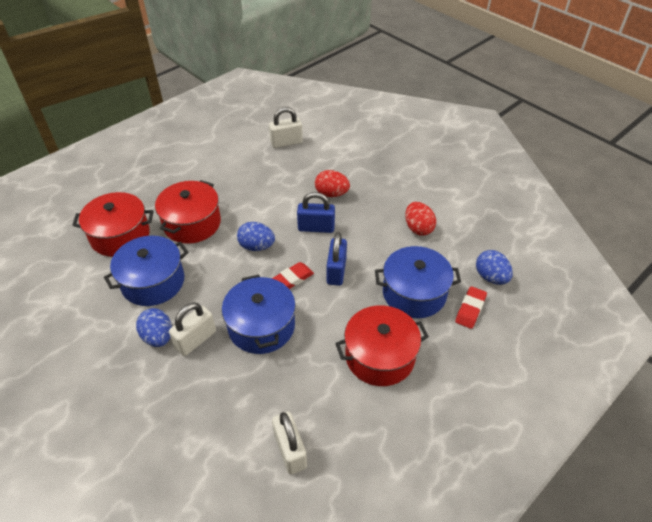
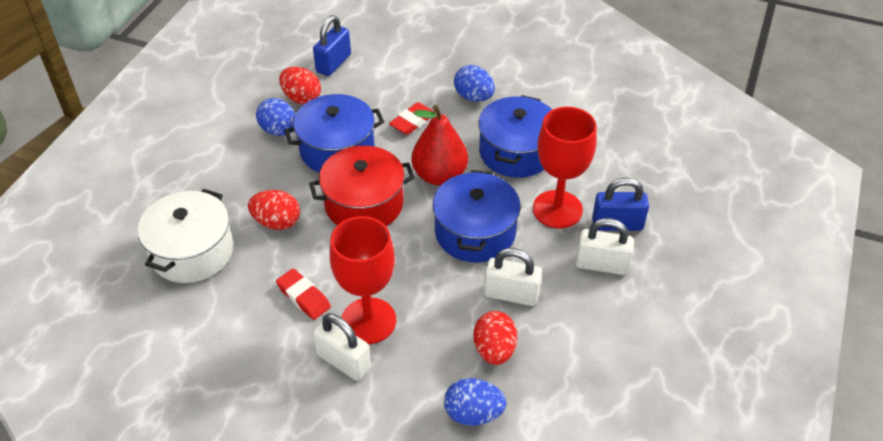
red egg: 2 -> 3
red goblet: 0 -> 2
red pear: 0 -> 1
red pot: 3 -> 1
white pot: 0 -> 1

